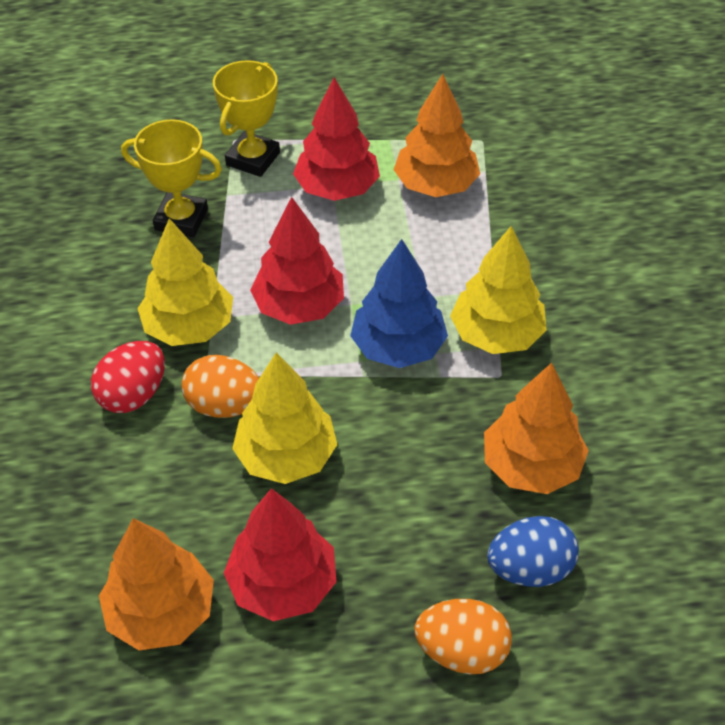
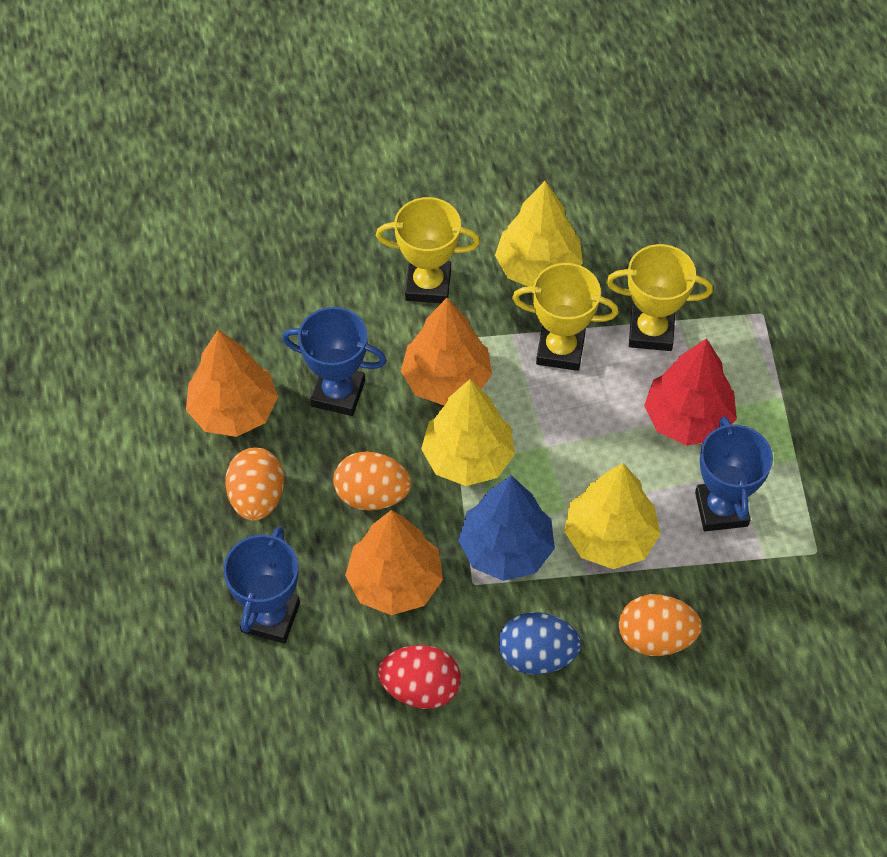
blue trophy: 0 -> 3
orange egg: 2 -> 3
red tree: 3 -> 1
yellow trophy: 2 -> 3

